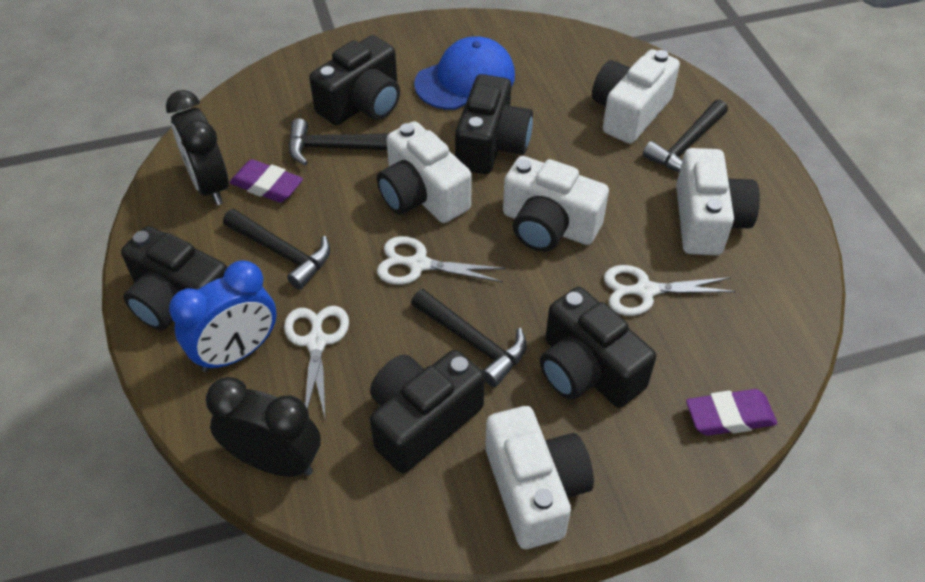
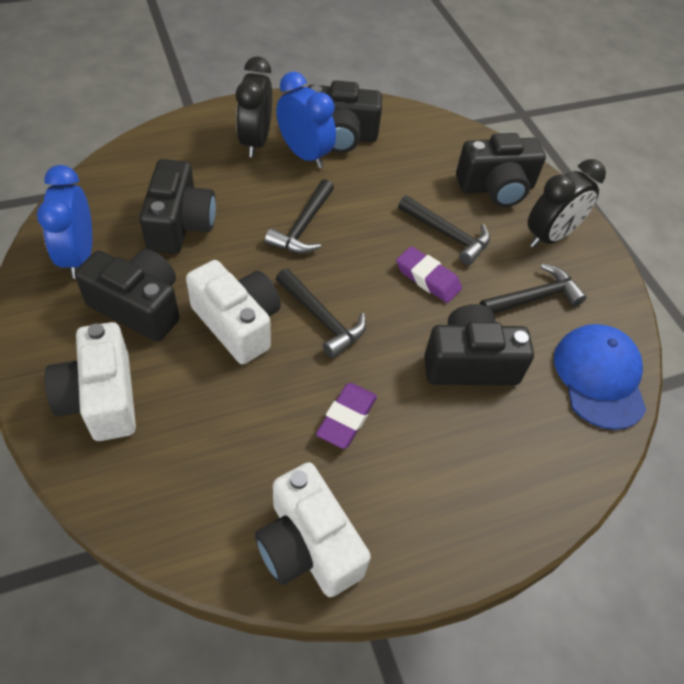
blue clock: 1 -> 2
white camera: 5 -> 3
white scissors: 3 -> 0

